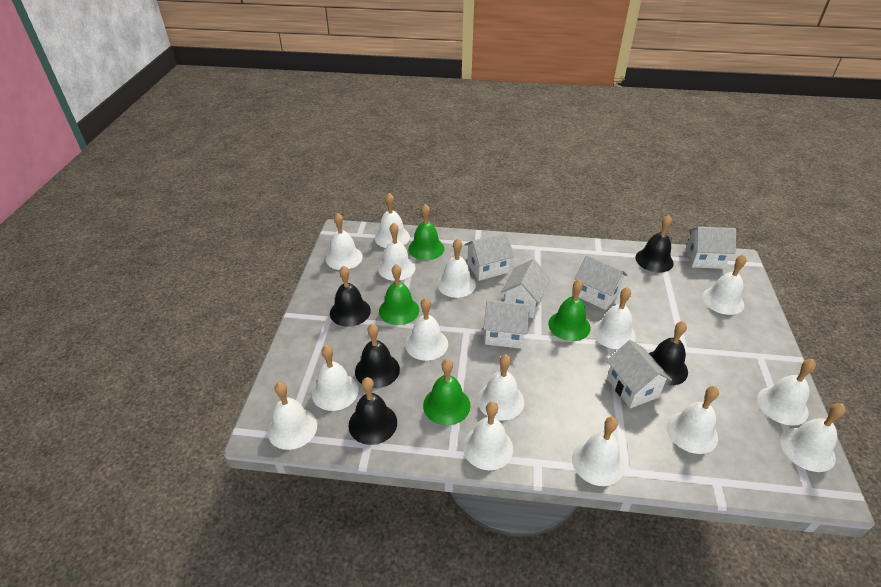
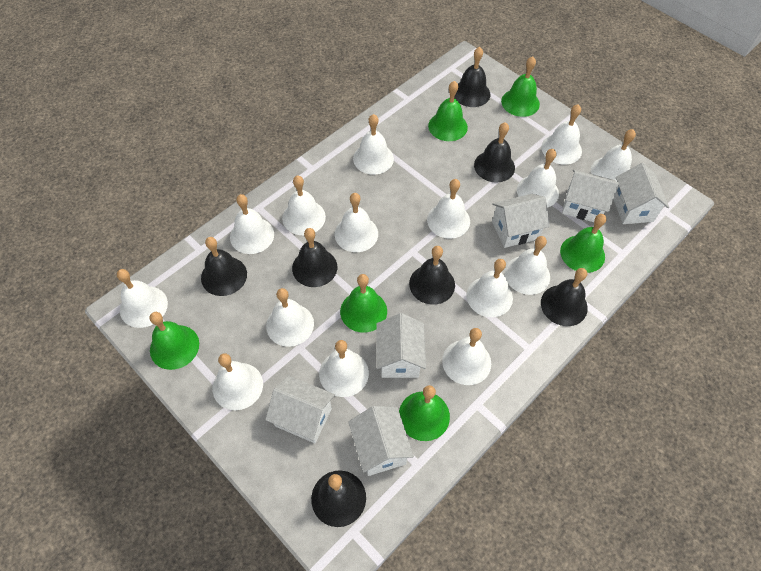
black bell: 5 -> 7
green bell: 4 -> 6

